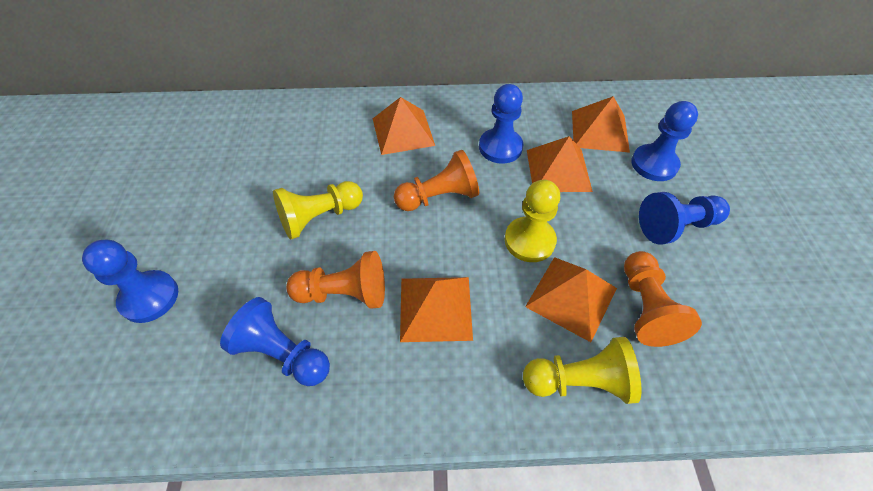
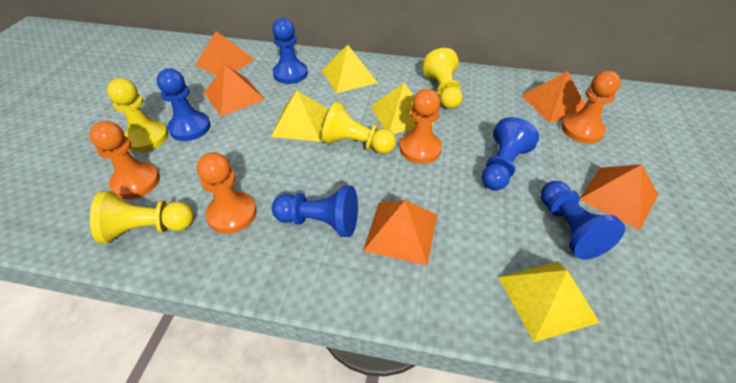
orange pawn: 3 -> 4
yellow pawn: 3 -> 4
yellow pyramid: 0 -> 4

